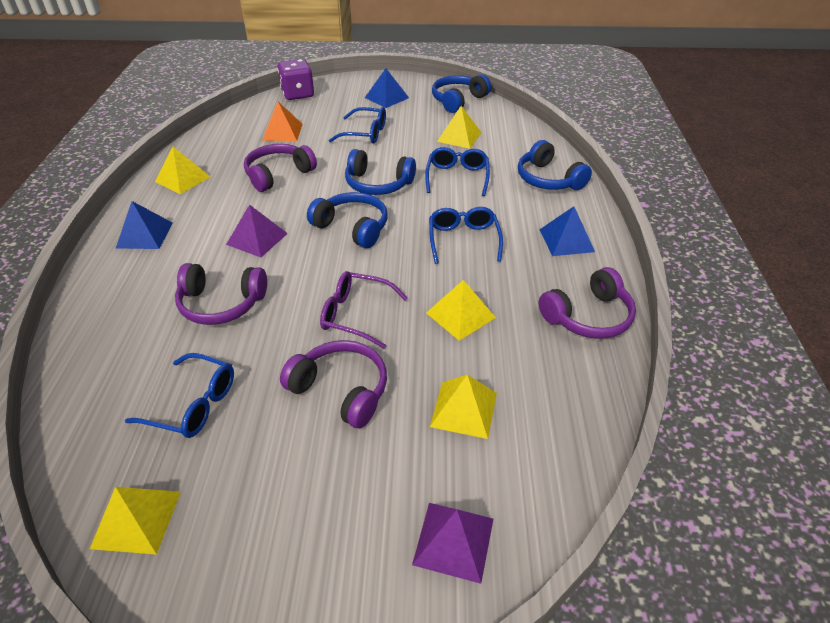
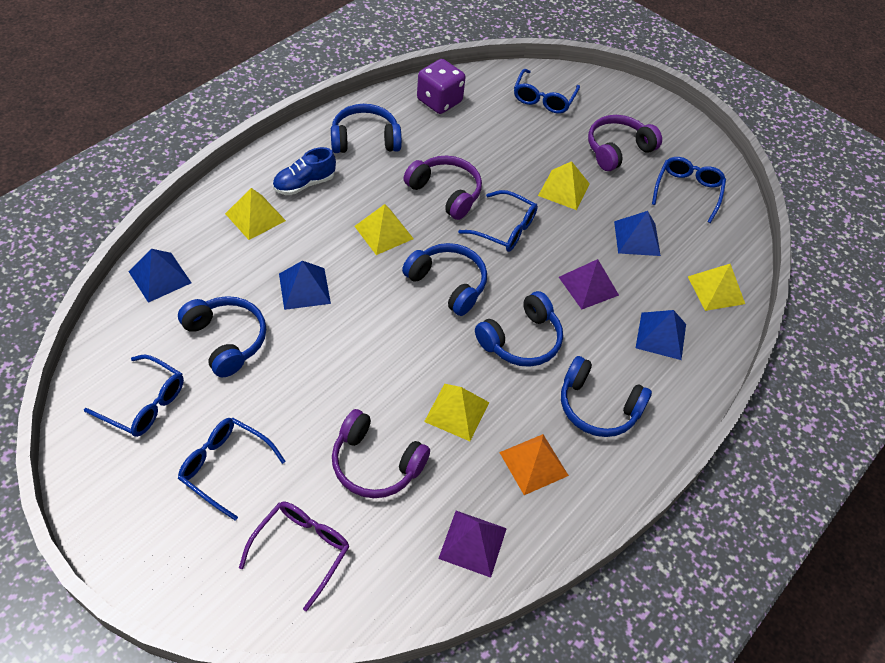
blue glasses: 4 -> 5
blue headphones: 4 -> 5
blue pyramid: 3 -> 4
blue shoe: 0 -> 1
purple headphones: 4 -> 3

